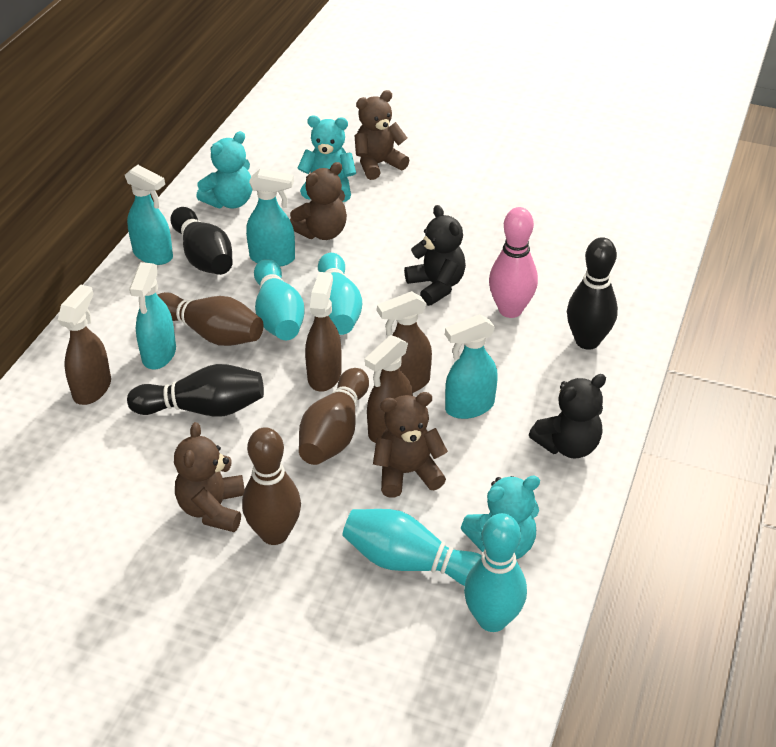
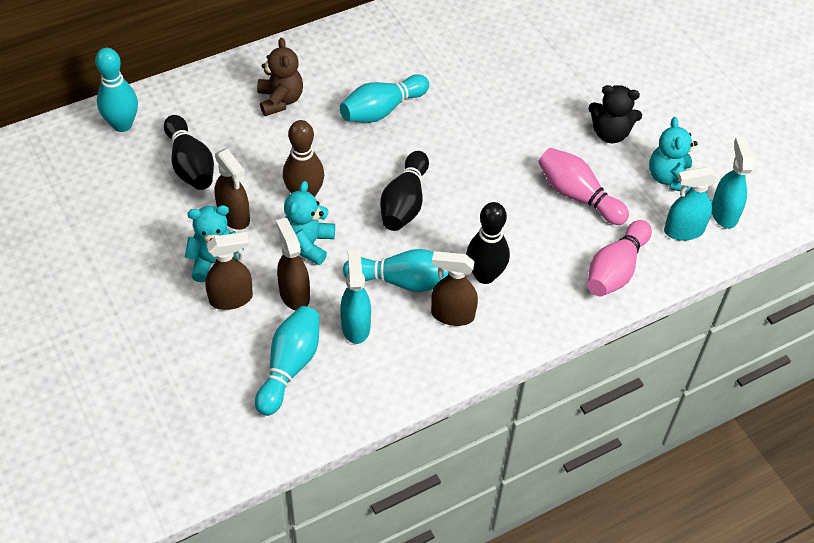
black teddy bear: 2 -> 1
brown bowling pin: 3 -> 1
brown teddy bear: 4 -> 1
pink bowling pin: 1 -> 2
turquoise spray bottle: 4 -> 3

